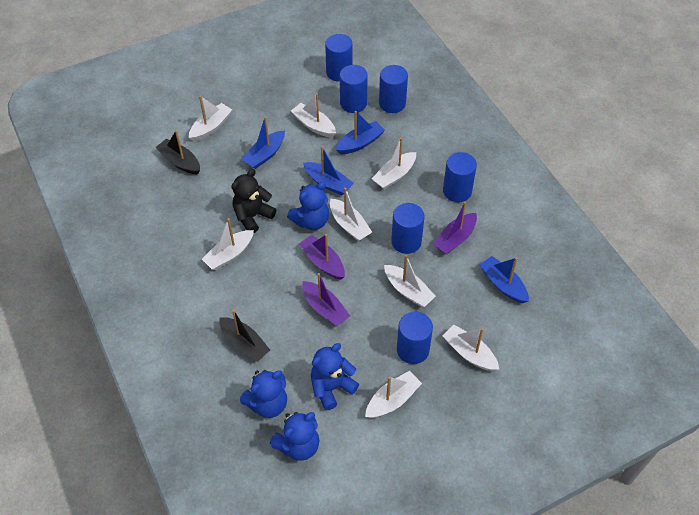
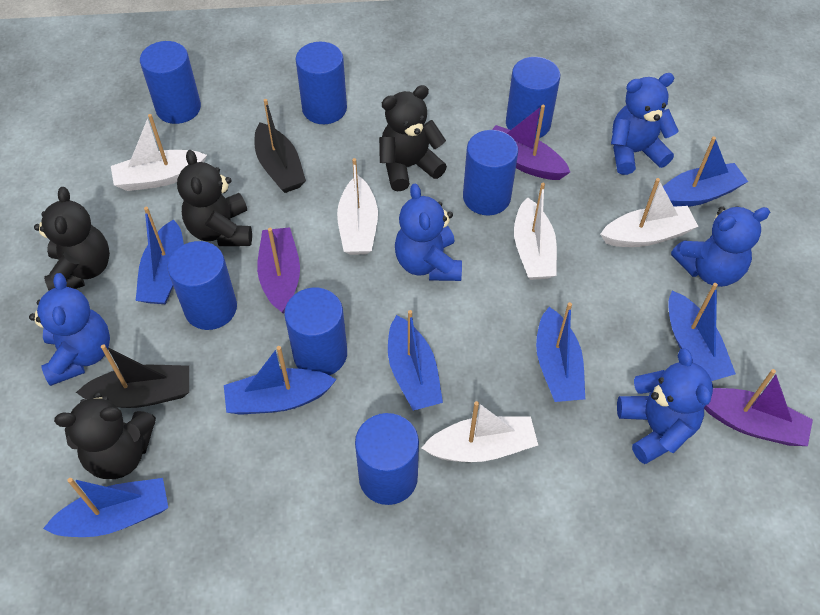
black teddy bear: 1 -> 4
blue boat: 4 -> 7
blue cylinder: 6 -> 7
blue teddy bear: 4 -> 5
white boat: 8 -> 5

